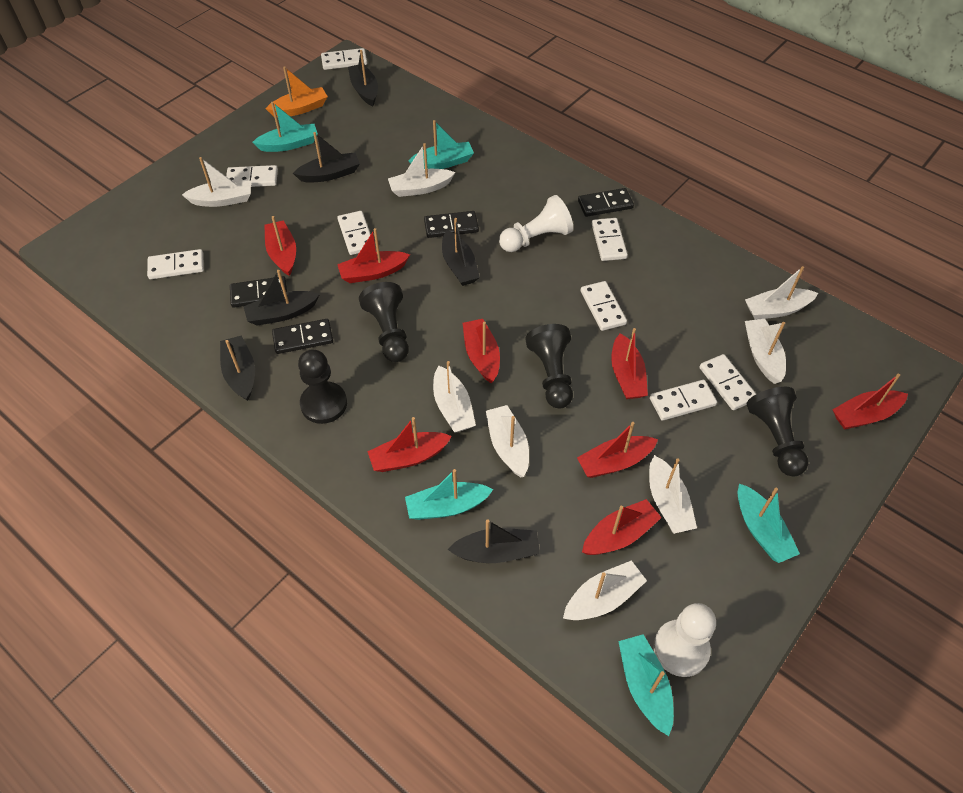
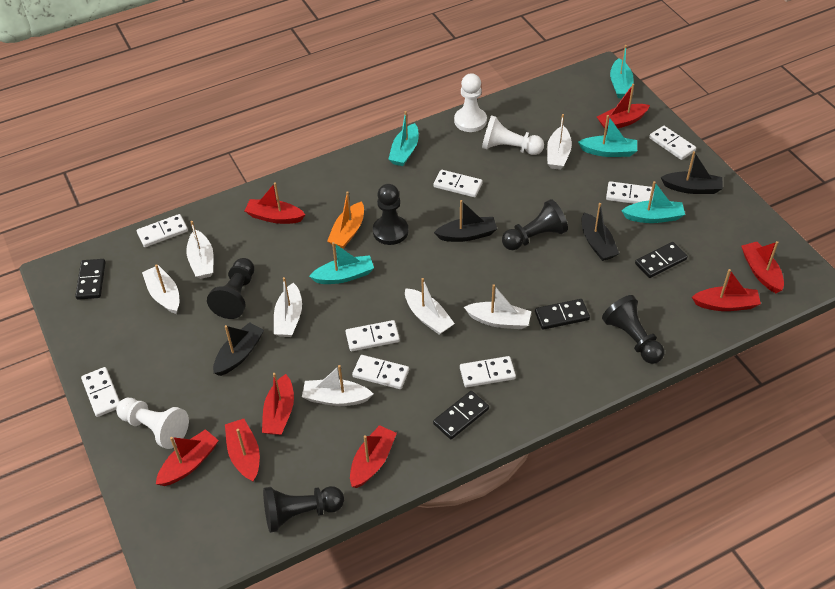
black boat: 6 -> 4
black pawn: 4 -> 5
white boat: 8 -> 7
white pawn: 2 -> 3

